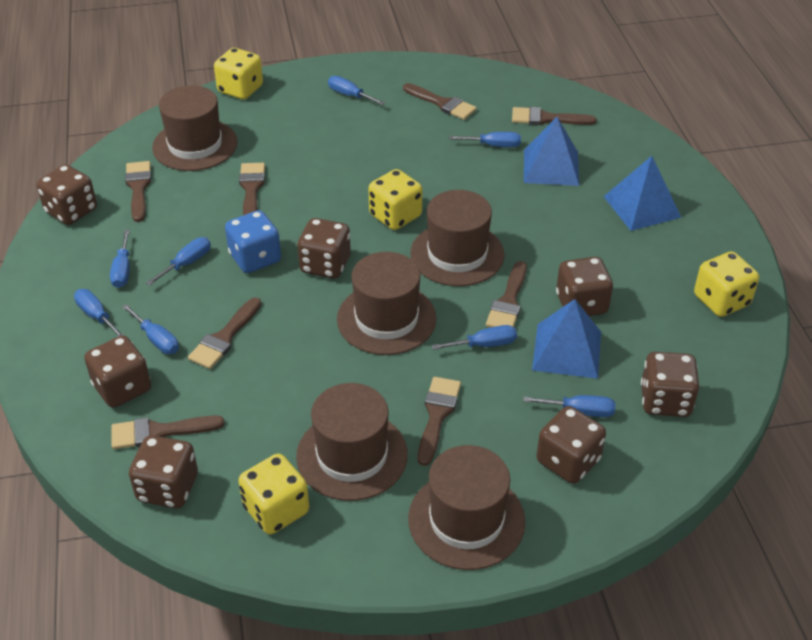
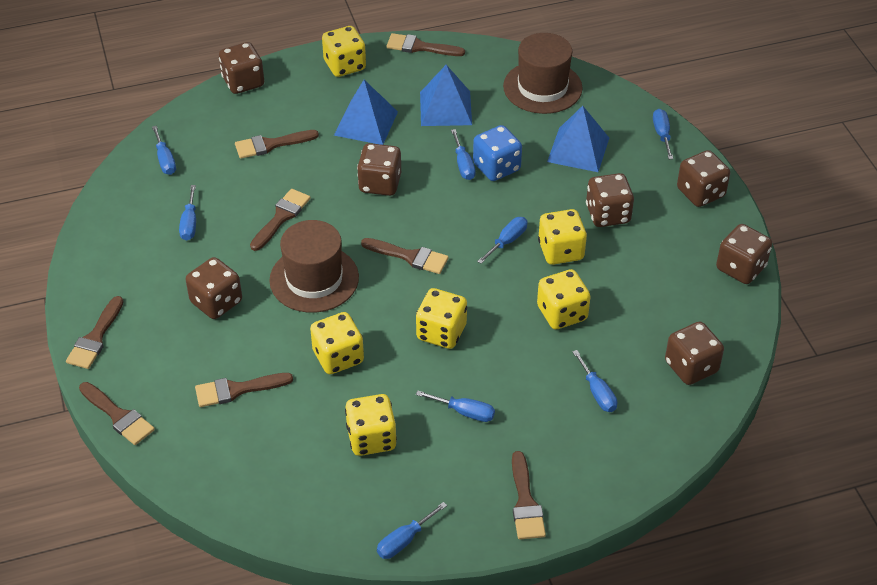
brown hat: 5 -> 2
yellow dice: 4 -> 6

